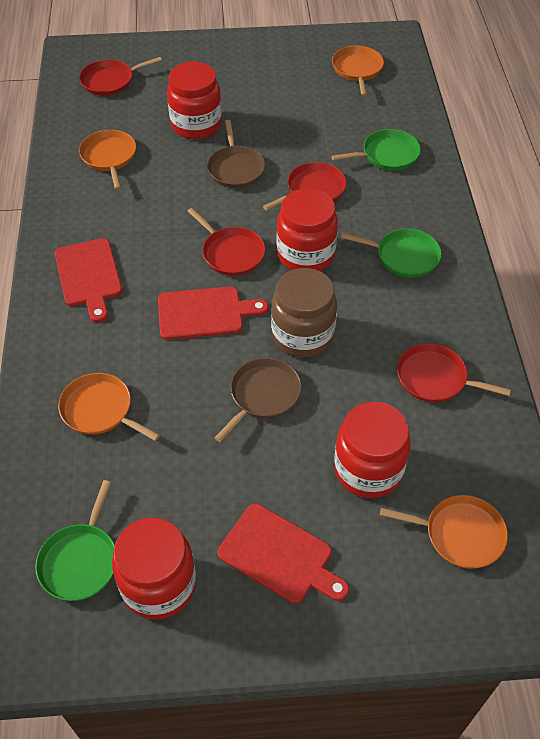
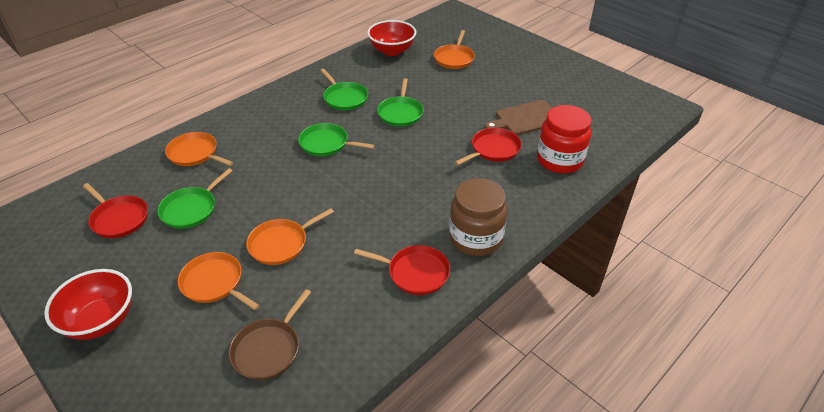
brown cutting board: 0 -> 1
brown pan: 2 -> 1
green pan: 3 -> 4
red bowl: 0 -> 2
red cutting board: 3 -> 0
red jar: 4 -> 1
red pan: 4 -> 3

